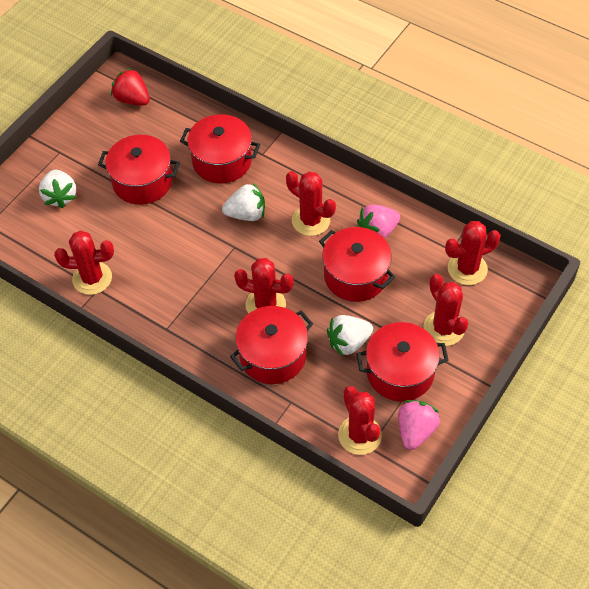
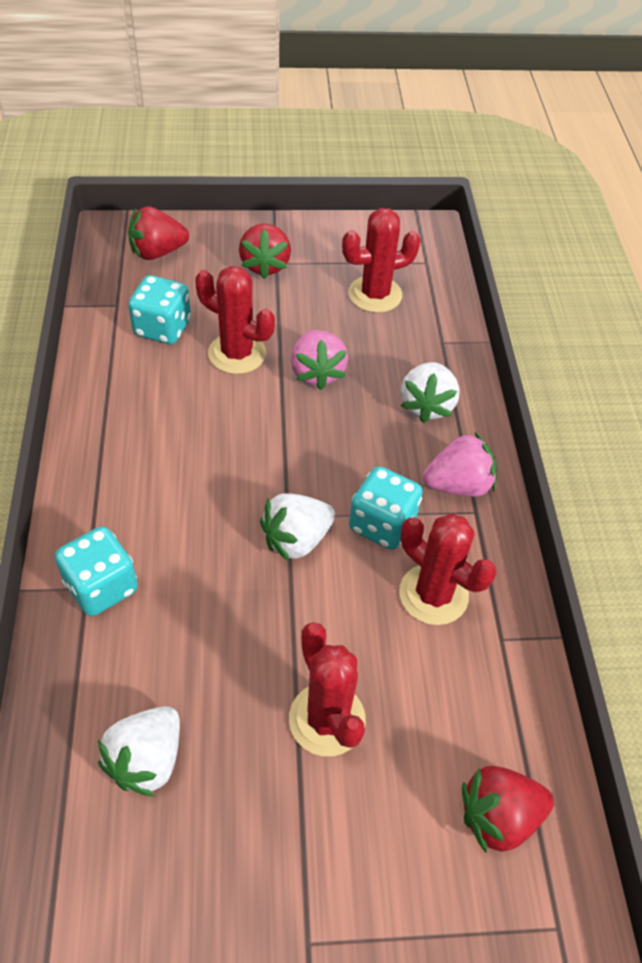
red cactus: 6 -> 4
red pot: 5 -> 0
red strawberry: 1 -> 3
turquoise dice: 0 -> 3

